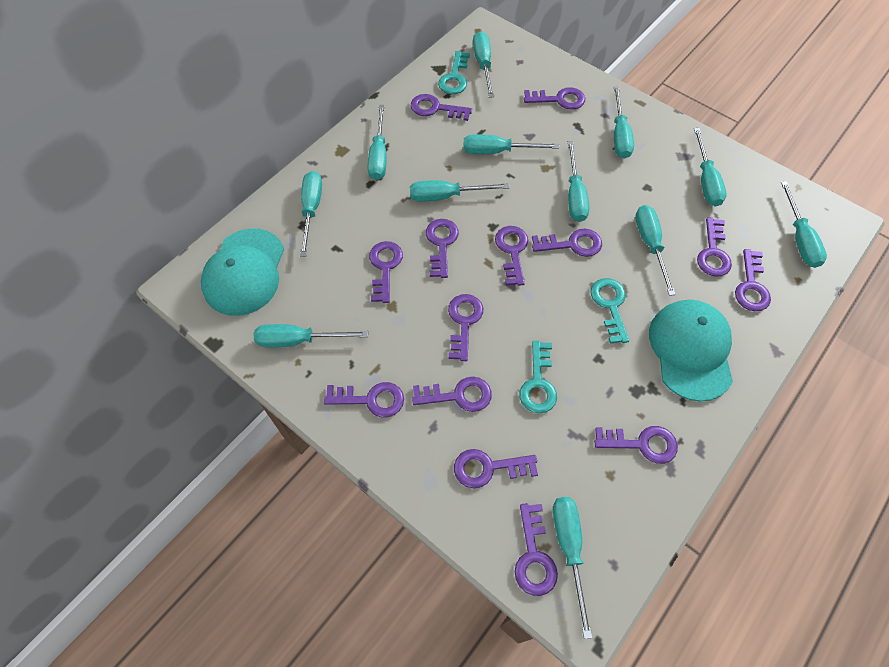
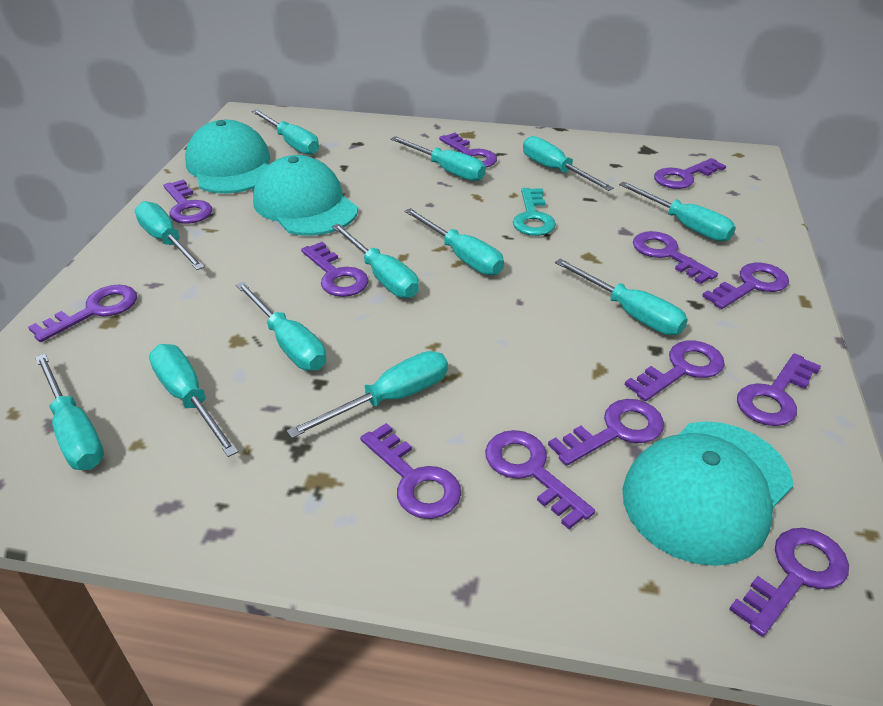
purple key: 14 -> 13
turquoise cap: 2 -> 3
turquoise key: 3 -> 1

